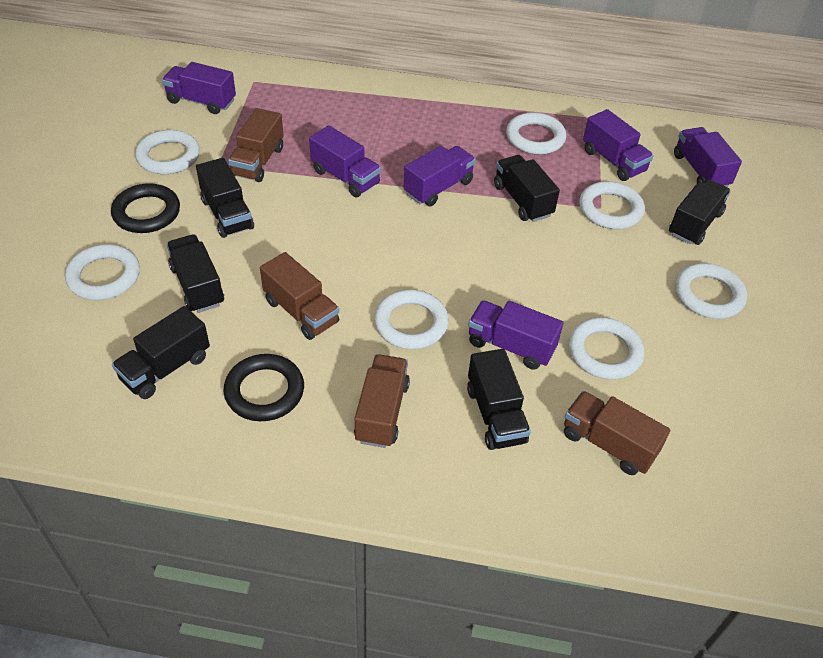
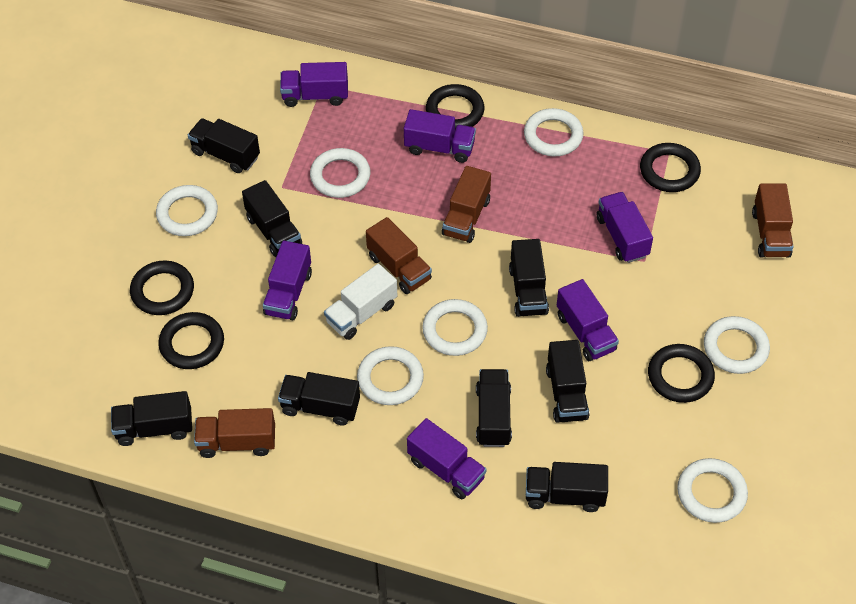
black ring: 2 -> 5
black truck: 6 -> 8
white truck: 0 -> 1

